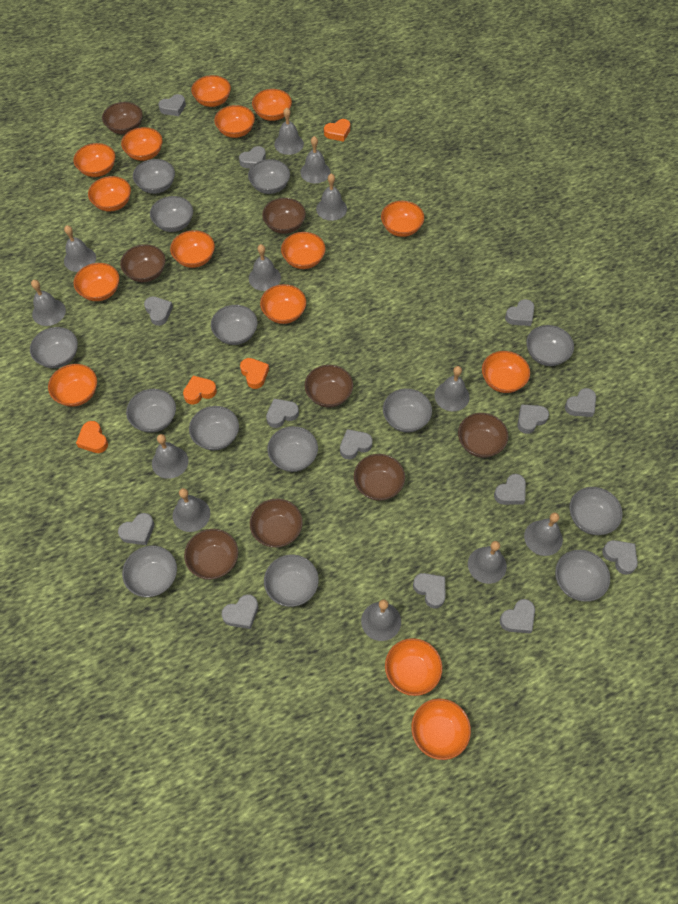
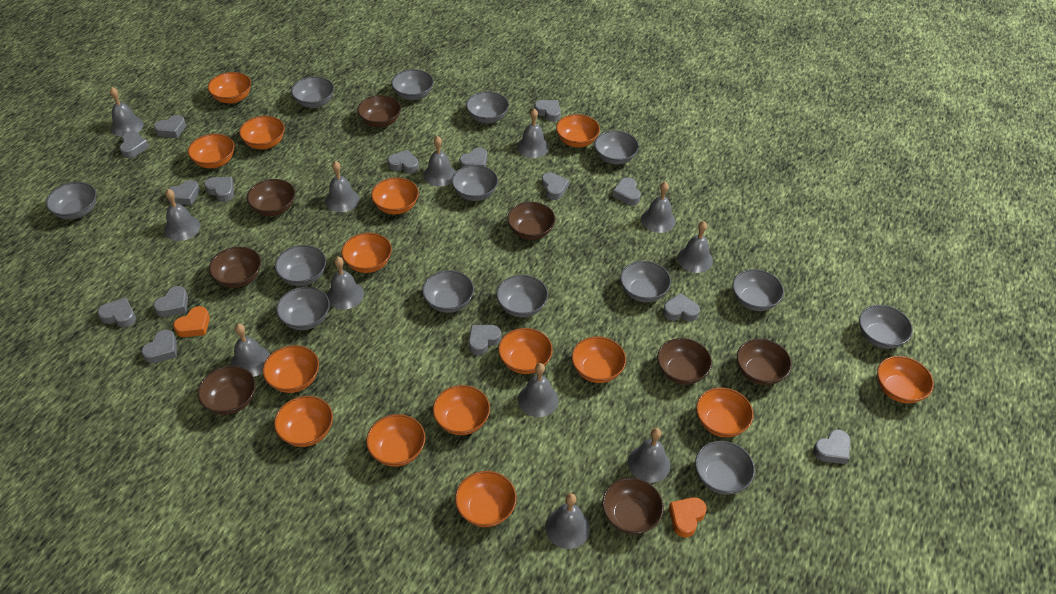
grey heart: 14 -> 15
orange heart: 4 -> 2

